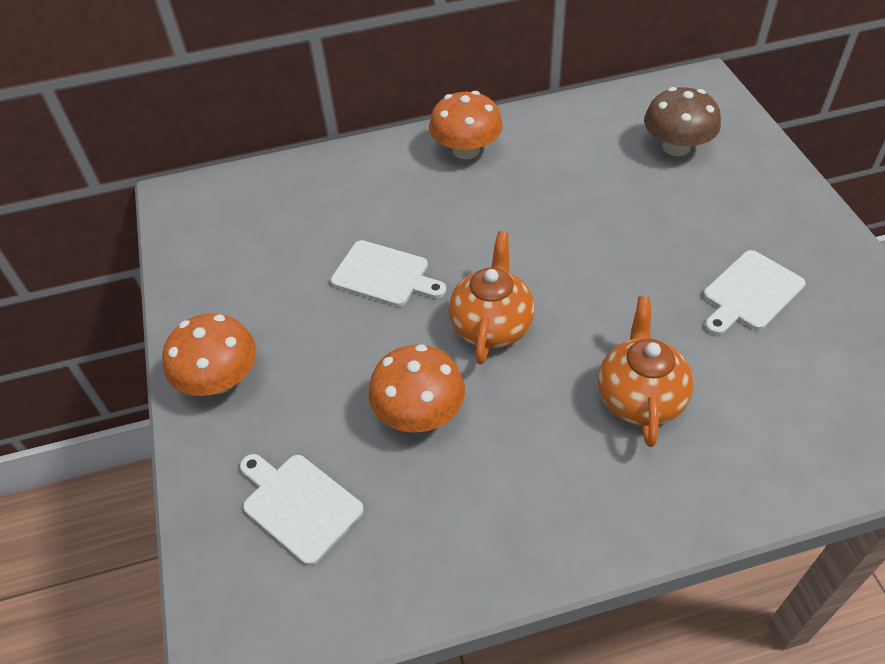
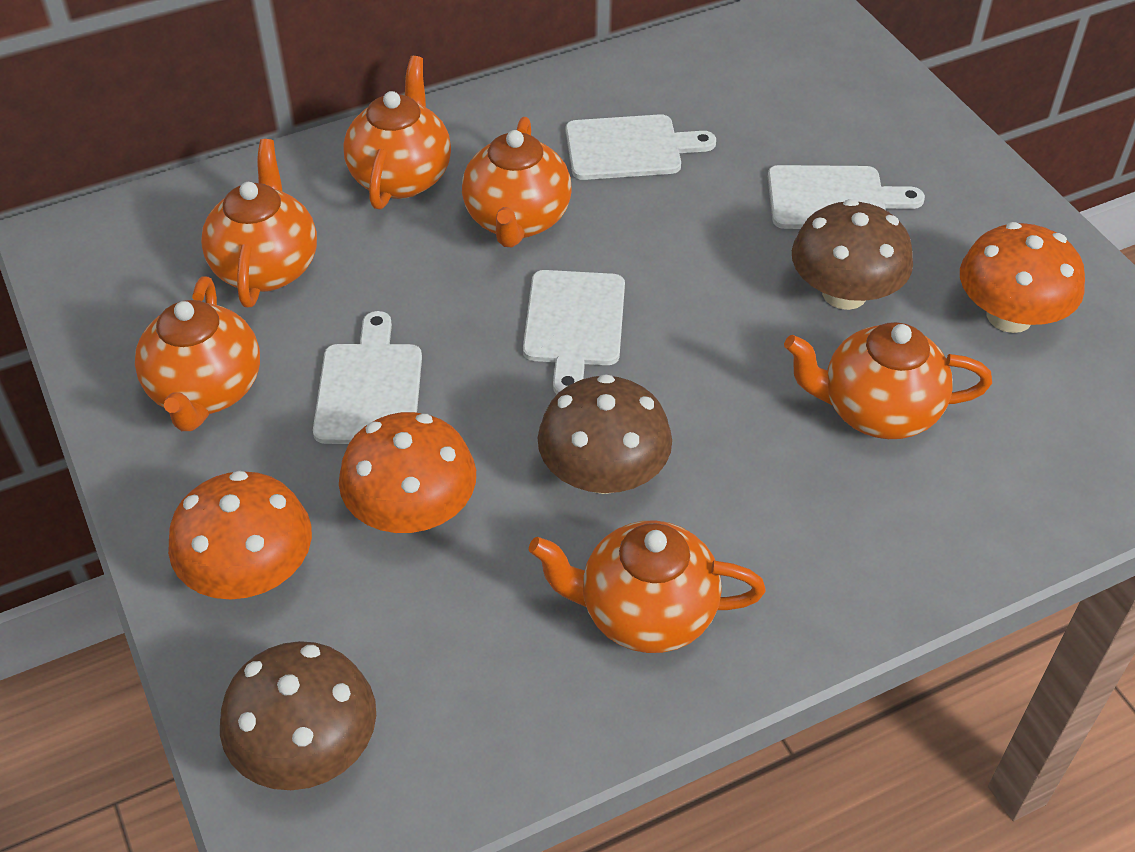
brown mushroom: 1 -> 3
orange teapot: 2 -> 6
white cutting board: 3 -> 4

